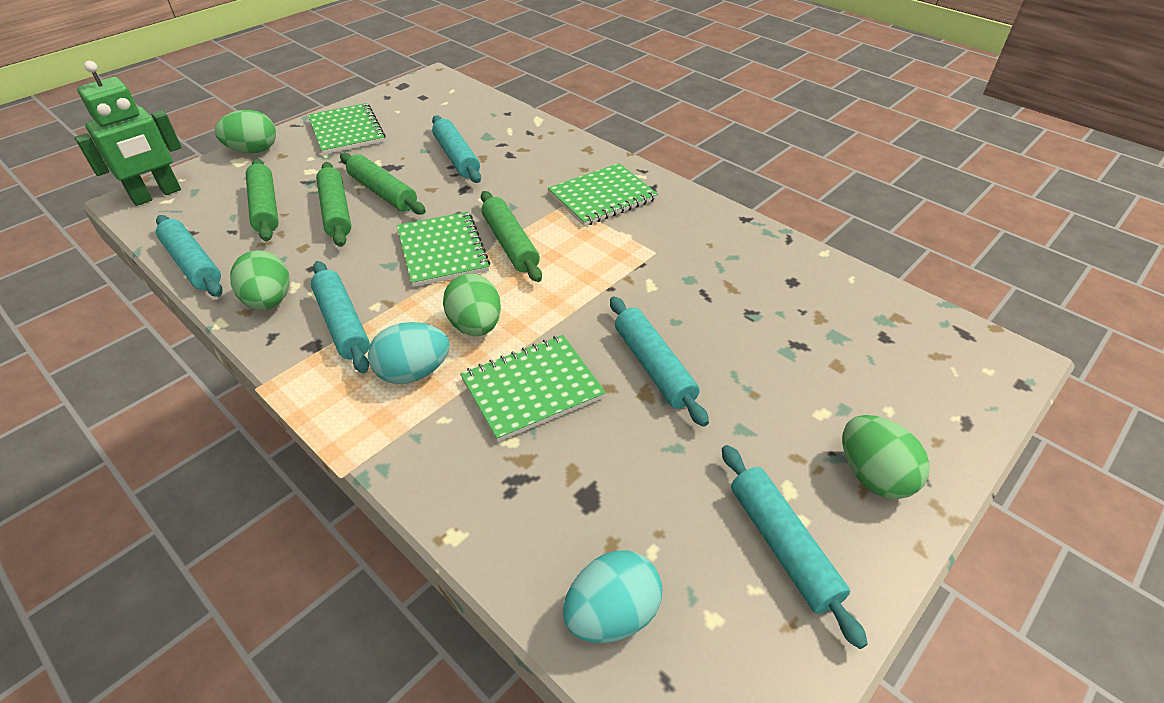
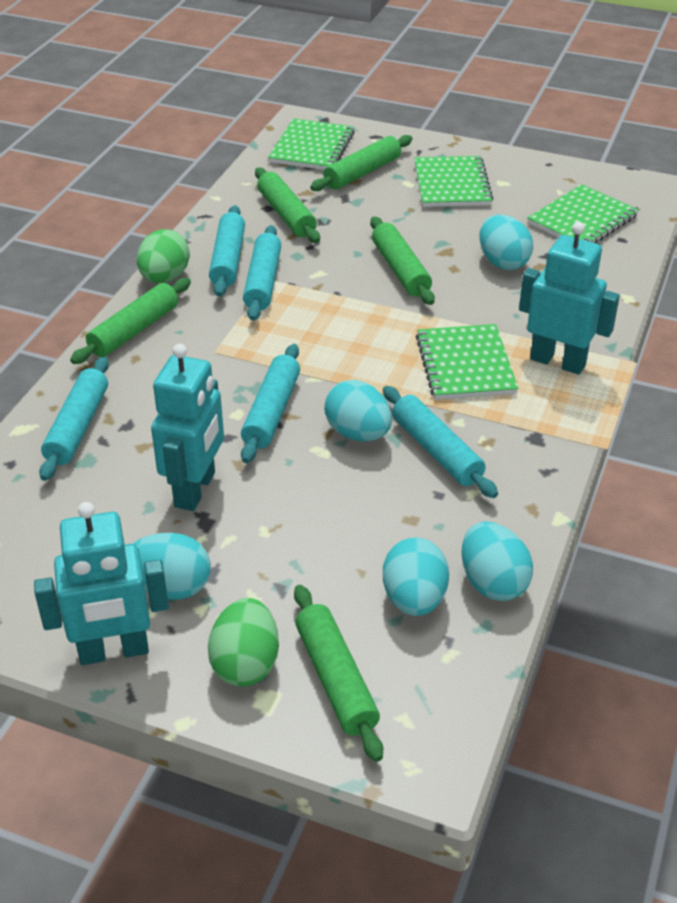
green egg: 4 -> 2
green robot: 1 -> 0
green rolling pin: 4 -> 5
turquoise egg: 2 -> 5
turquoise robot: 0 -> 3

